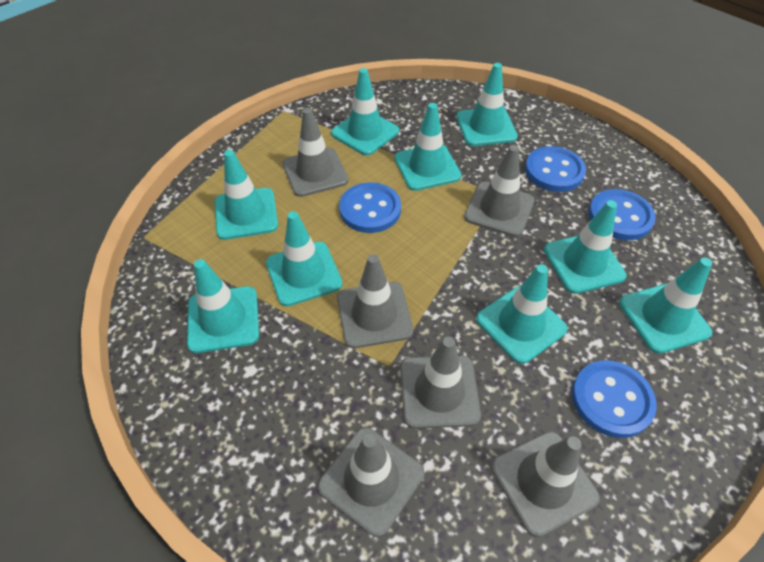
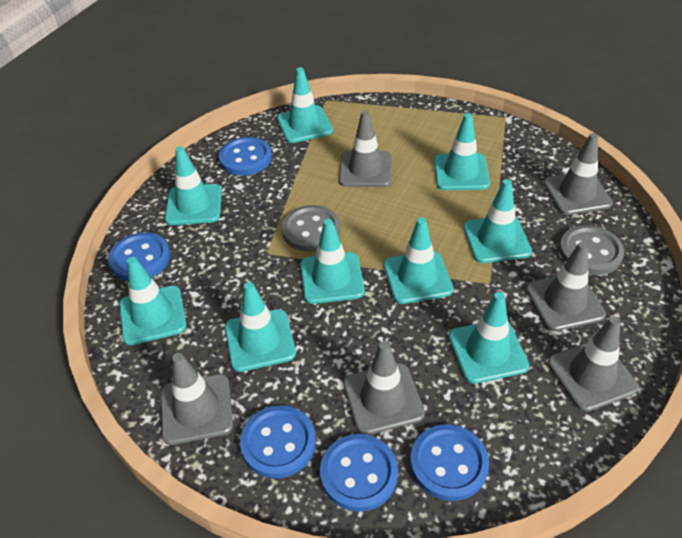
blue button: 4 -> 5
grey button: 0 -> 2

